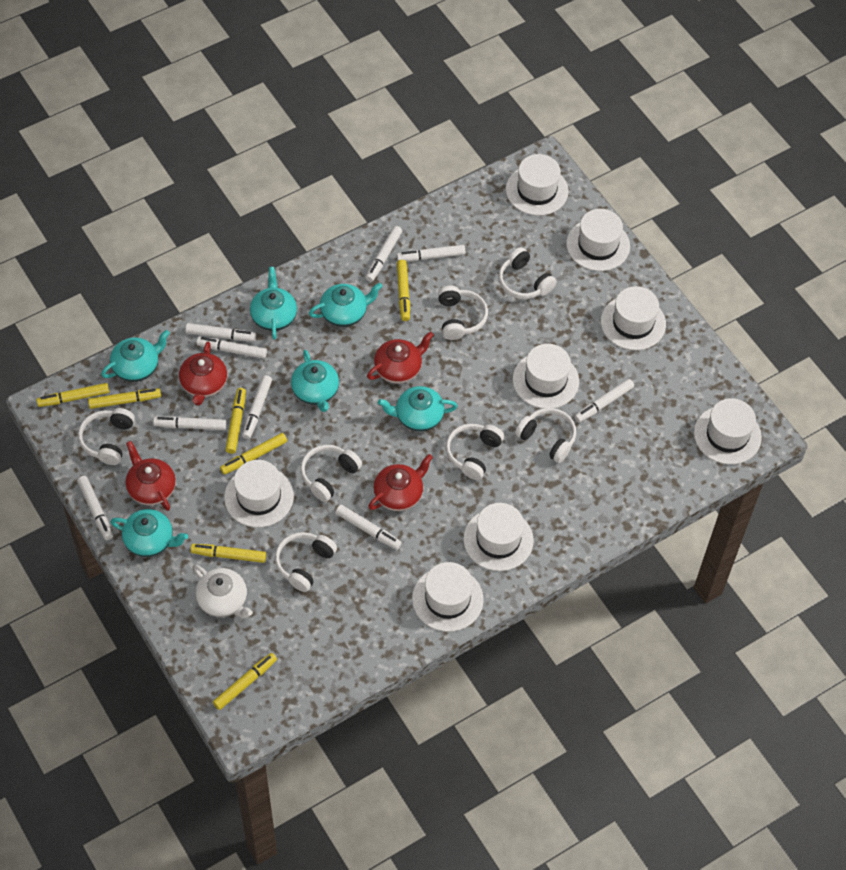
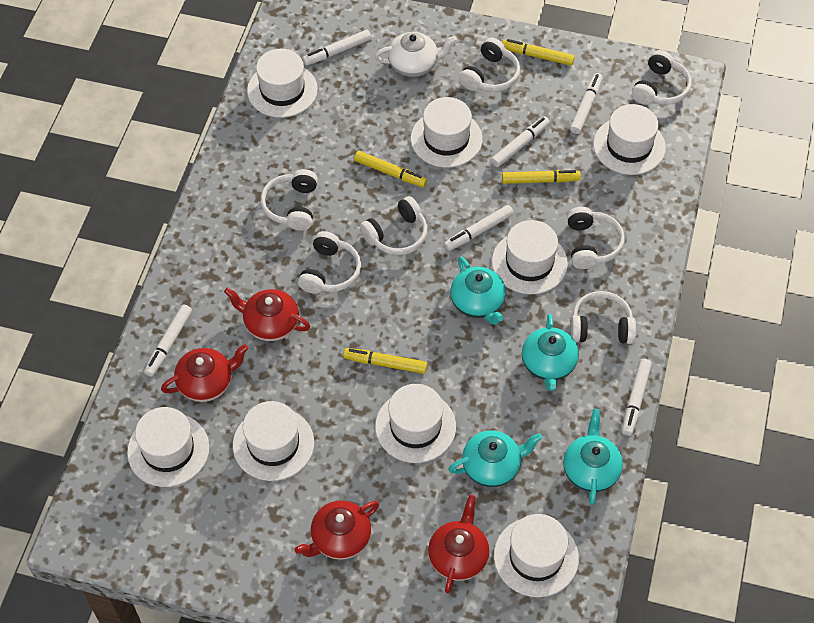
turquoise teapot: 6 -> 4
white marker: 9 -> 6
yellow marker: 7 -> 4

